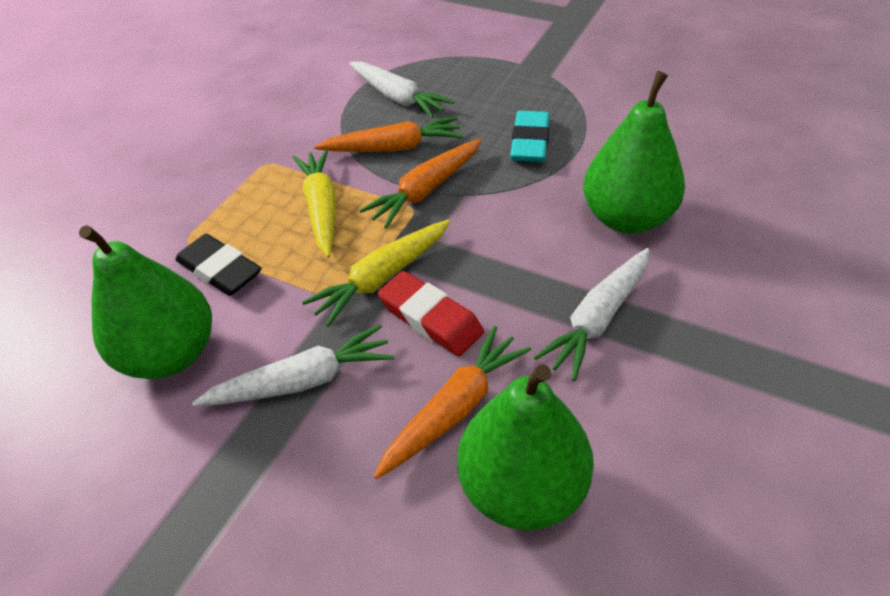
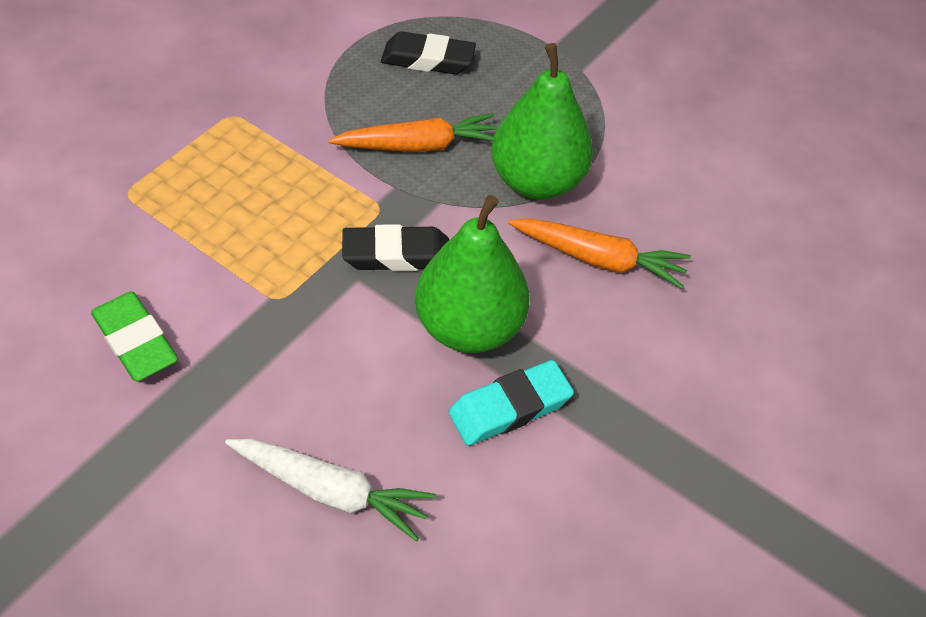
black eraser: 1 -> 2
green eraser: 0 -> 1
green pear: 3 -> 2
orange carrot: 3 -> 2
red eraser: 1 -> 0
white carrot: 3 -> 1
yellow carrot: 2 -> 0

